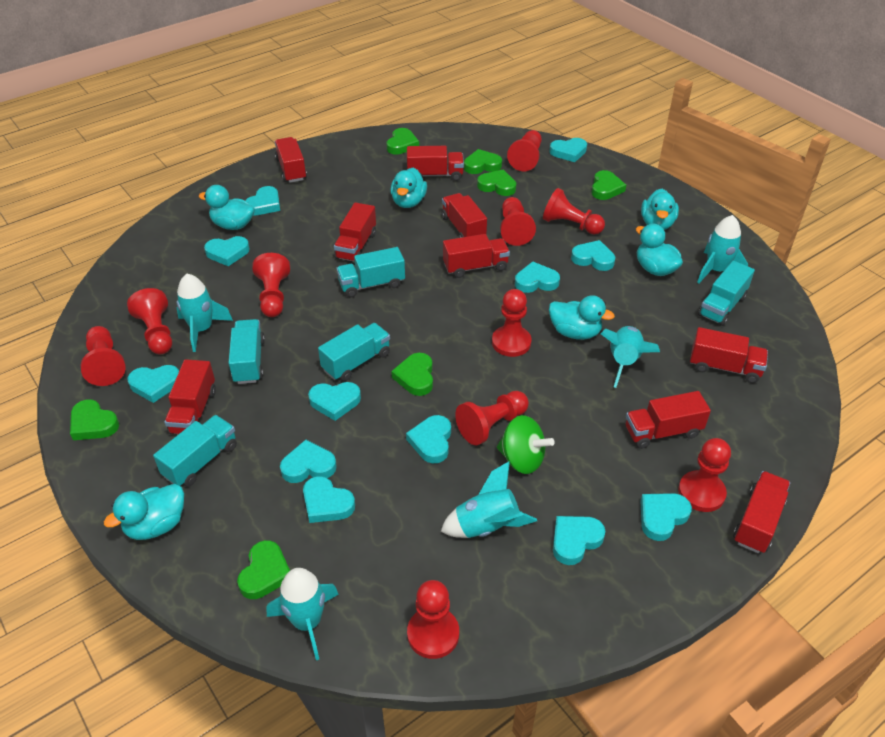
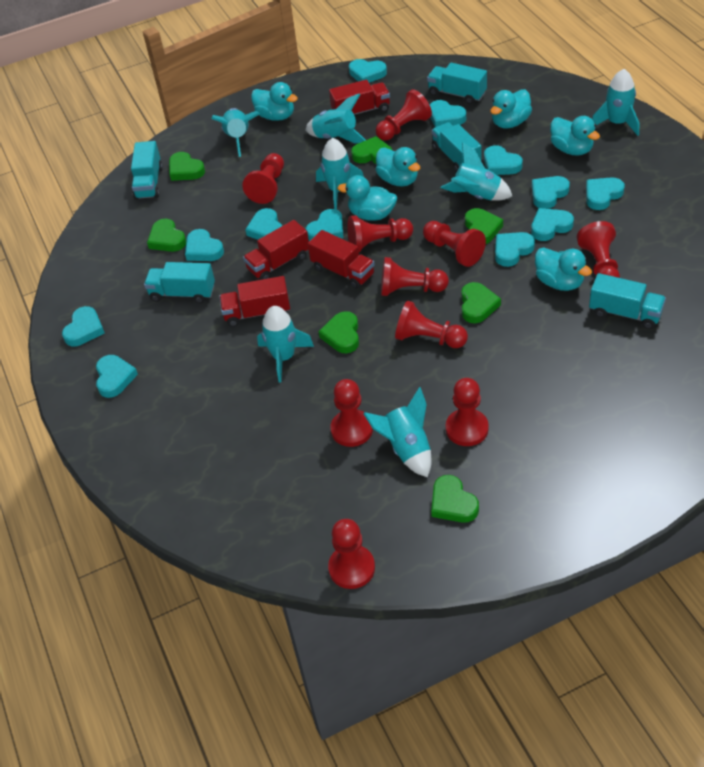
green spinning top: 1 -> 0
red truck: 9 -> 4
turquoise rocket: 5 -> 7

